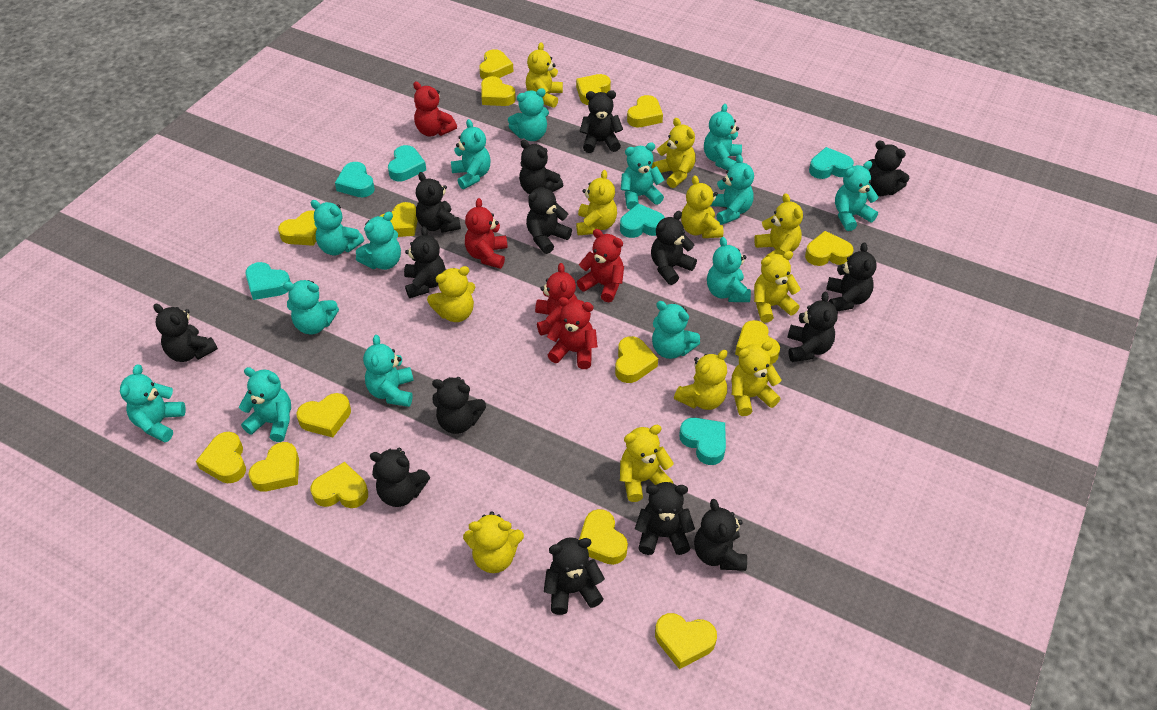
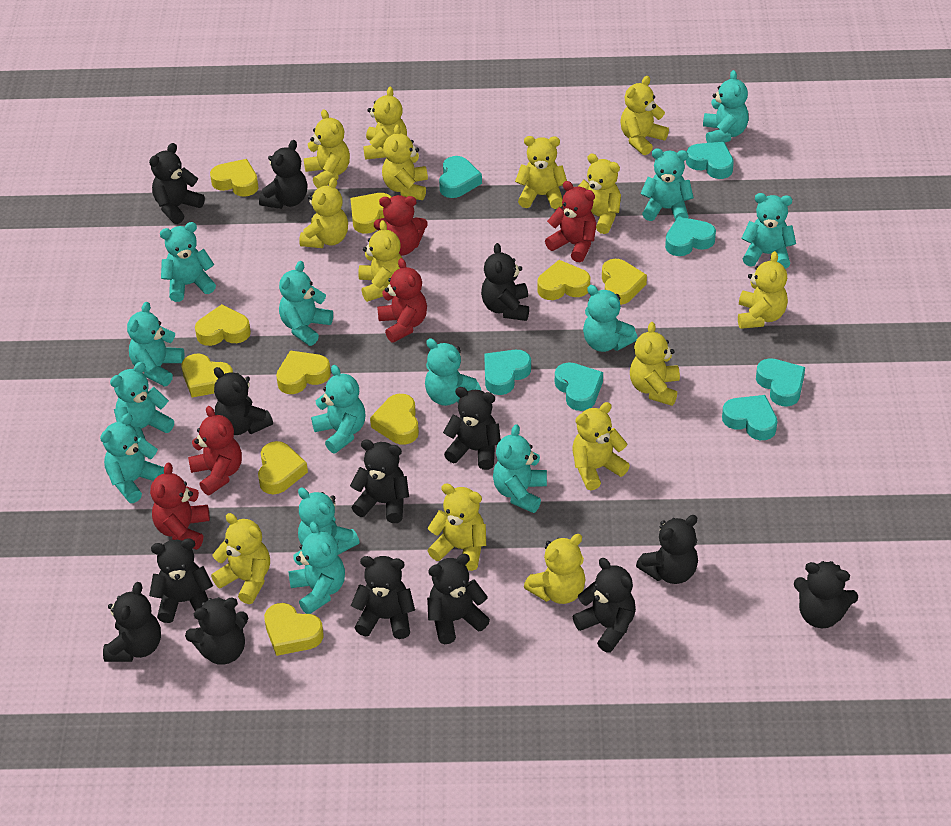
black teddy bear: 15 -> 14
turquoise heart: 6 -> 7
yellow heart: 15 -> 10
yellow teddy bear: 11 -> 14

